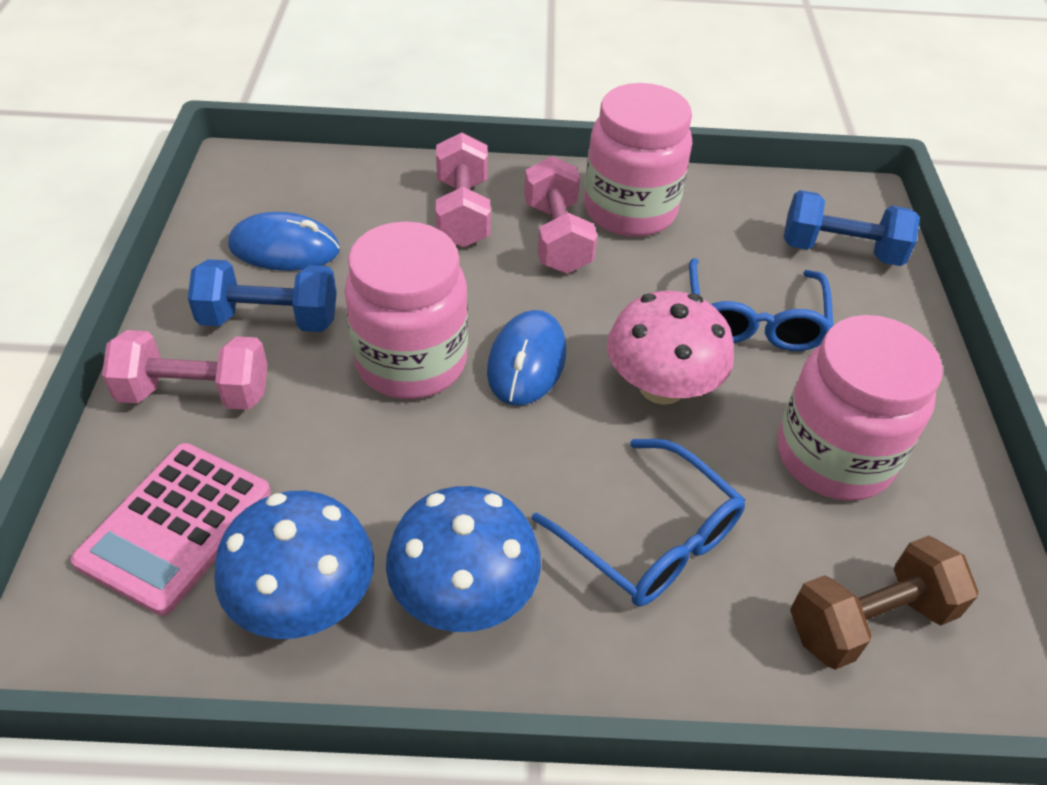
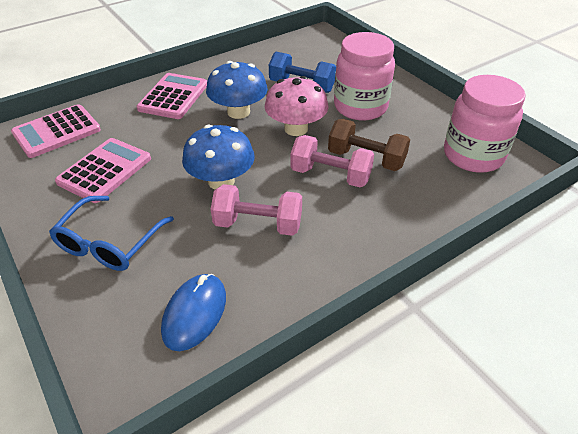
blue dumbbell: 2 -> 1
blue glasses: 2 -> 1
blue mouse: 2 -> 1
pink calculator: 1 -> 3
pink dumbbell: 3 -> 2
pink jar: 3 -> 2

